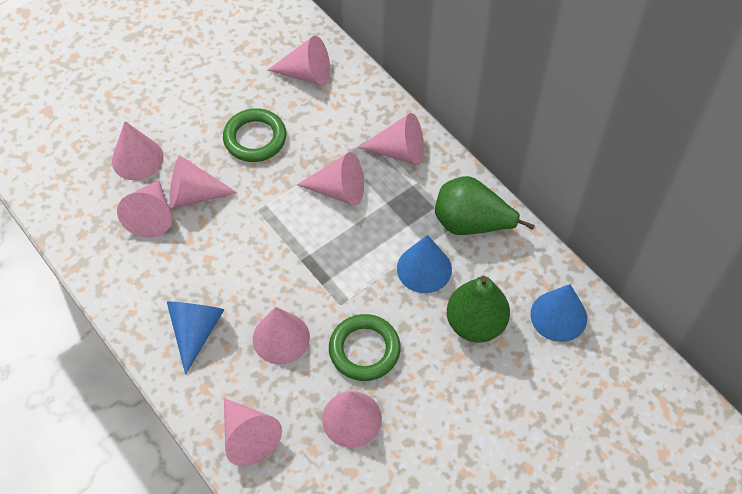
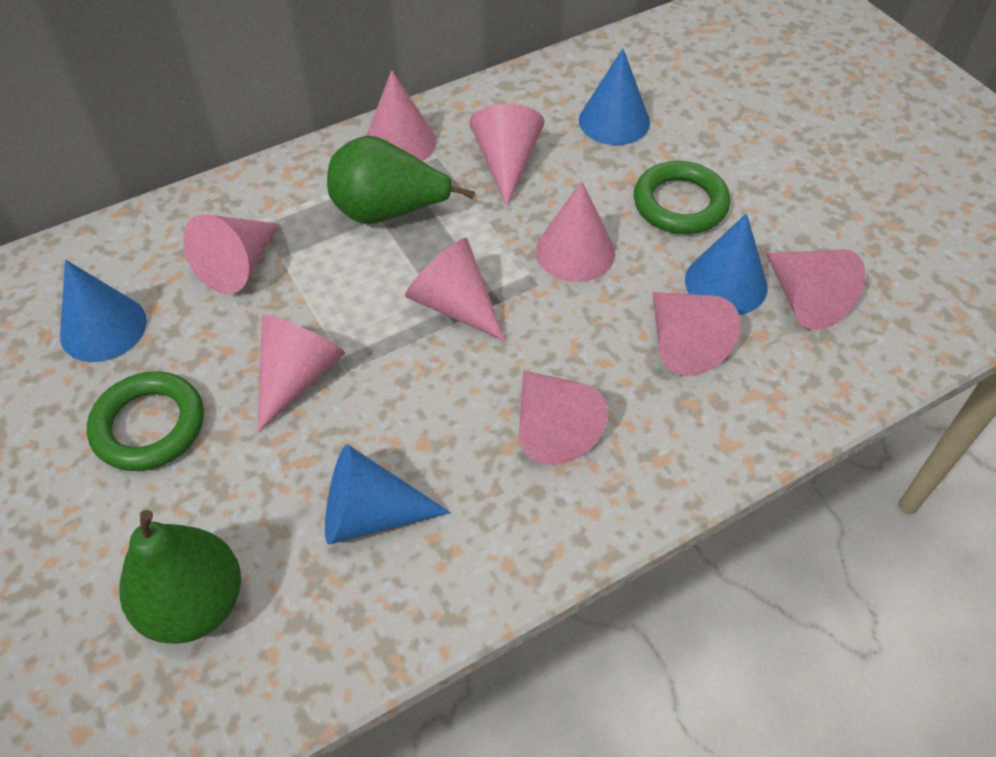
blue cone: 3 -> 4

